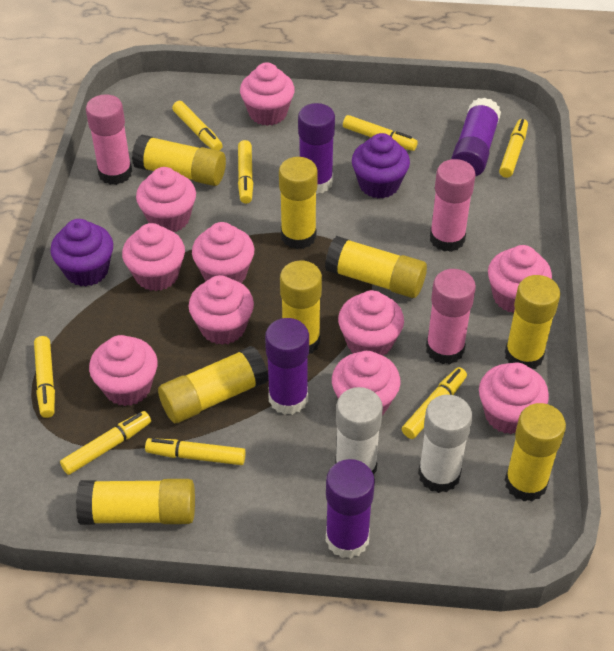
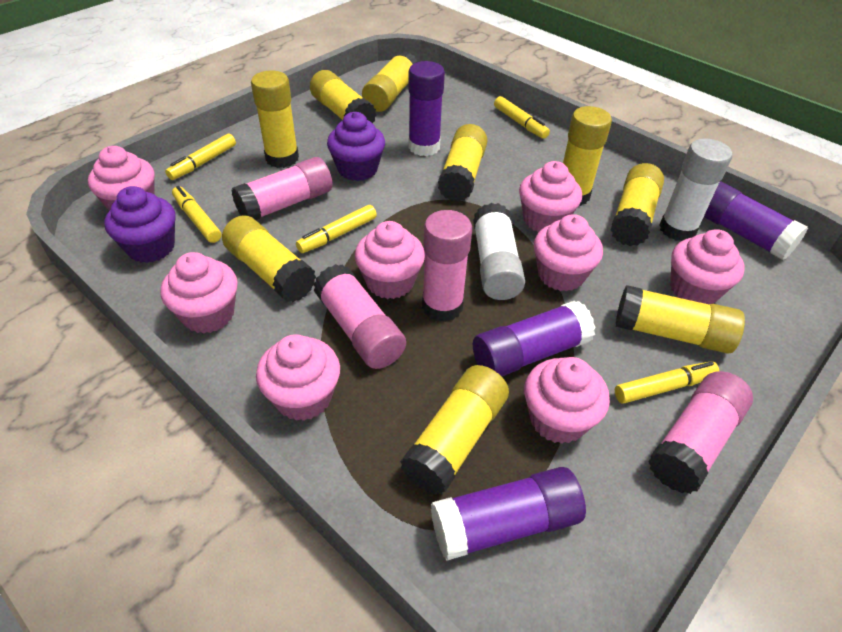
pink cupcake: 10 -> 8
pink glue stick: 3 -> 4
yellow glue stick: 8 -> 9
yellow marker: 8 -> 5

